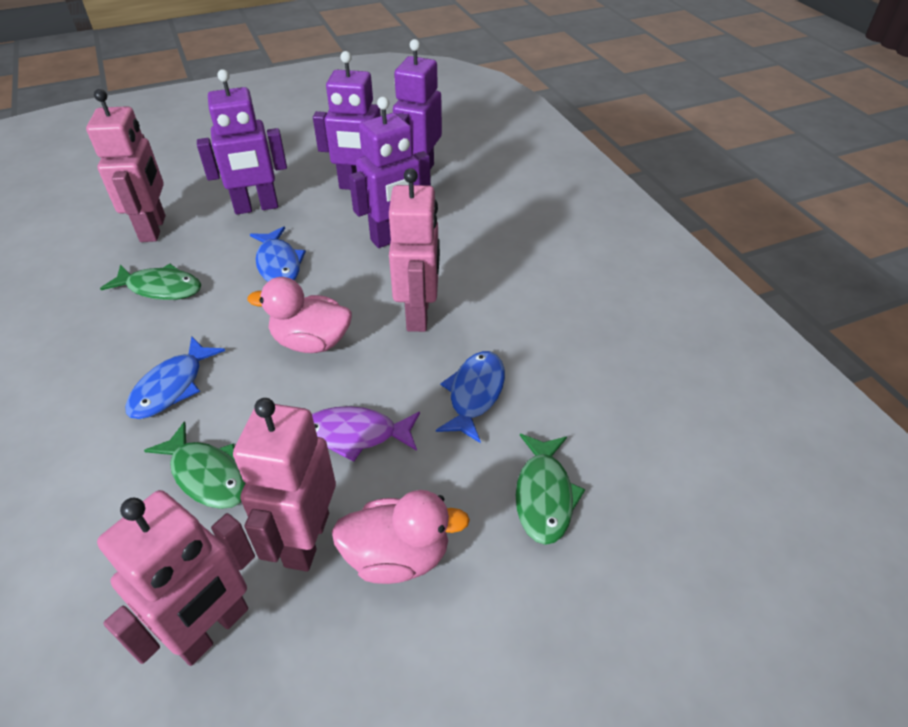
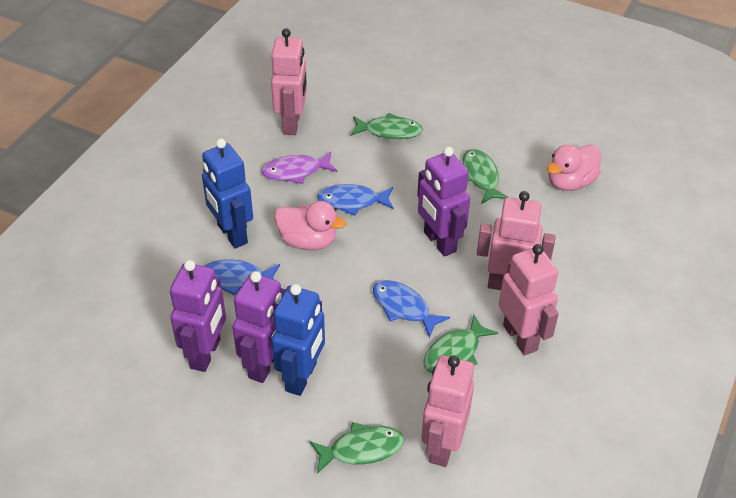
blue robot: 0 -> 2
green fish: 3 -> 4
purple robot: 4 -> 3

